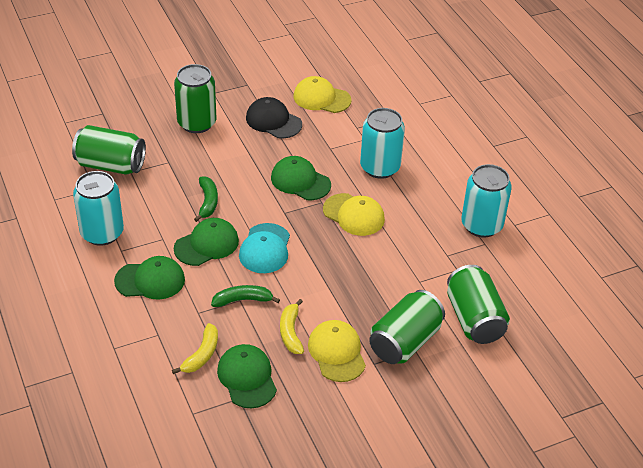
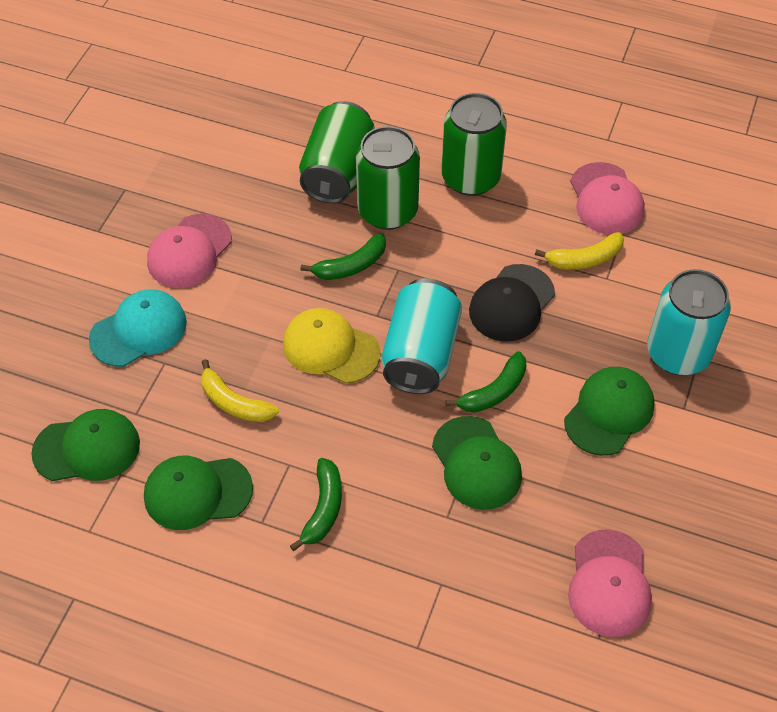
green banana: 2 -> 3
green can: 4 -> 3
pink cap: 0 -> 3
turquoise can: 3 -> 2
yellow cap: 3 -> 1

